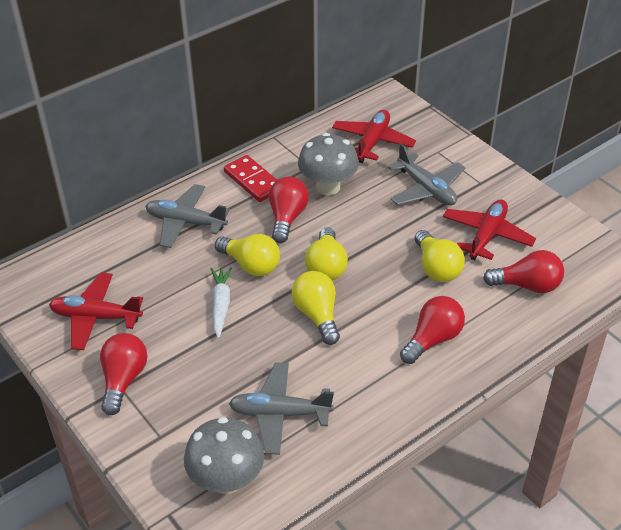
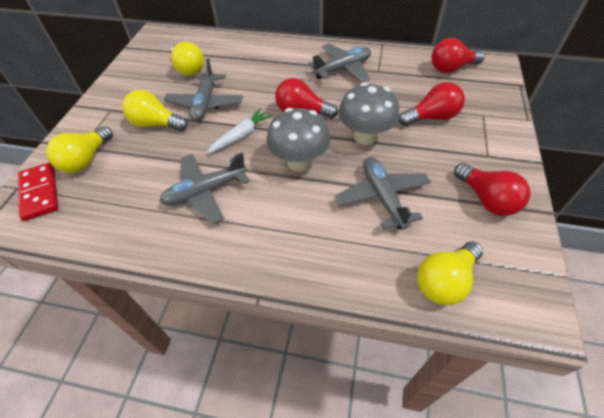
grey plane: 3 -> 4
red plane: 3 -> 0

